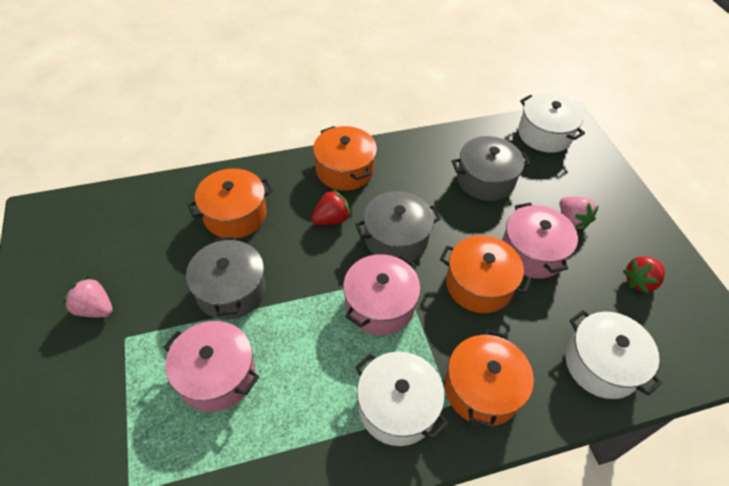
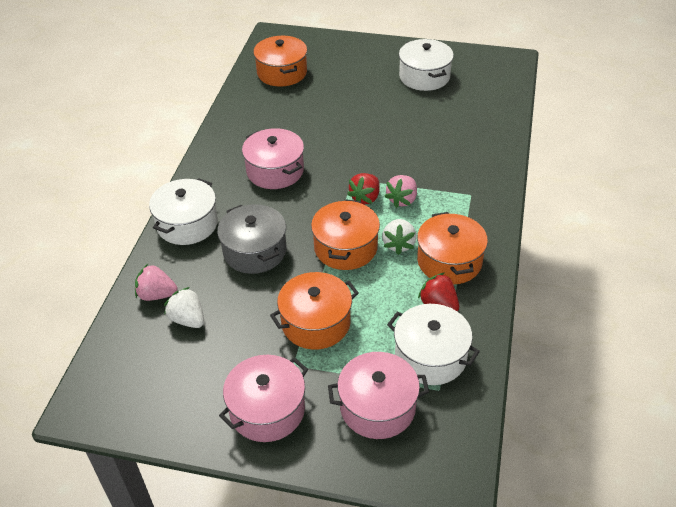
grey pot: 3 -> 1
white strawberry: 0 -> 2

